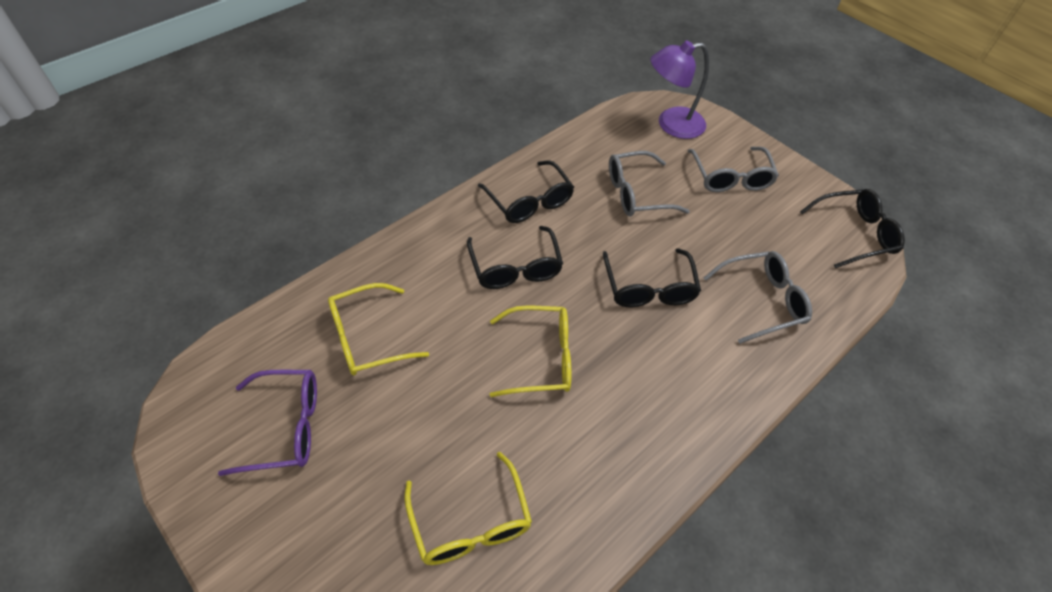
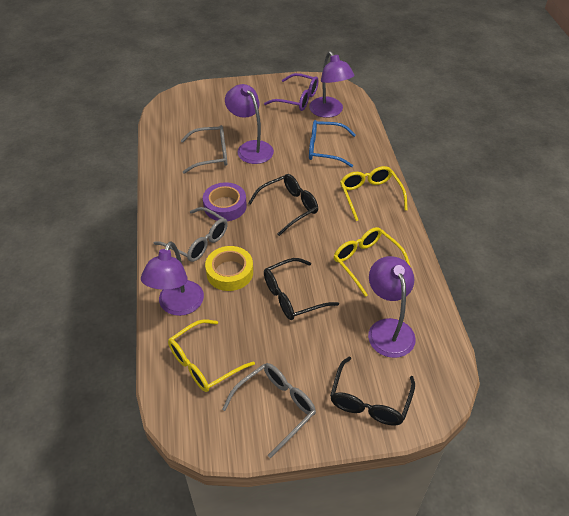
black glasses: 4 -> 3
blue glasses: 0 -> 1
purple lamp: 1 -> 4
purple tape: 0 -> 1
yellow tape: 0 -> 1

